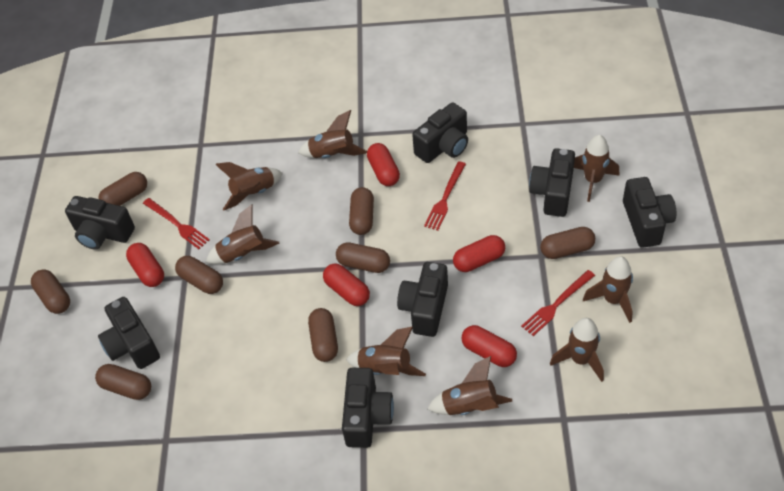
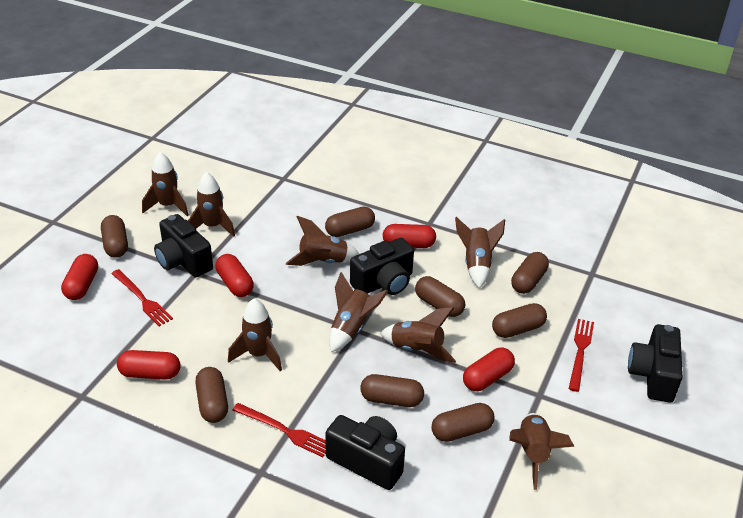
black camera: 7 -> 4

